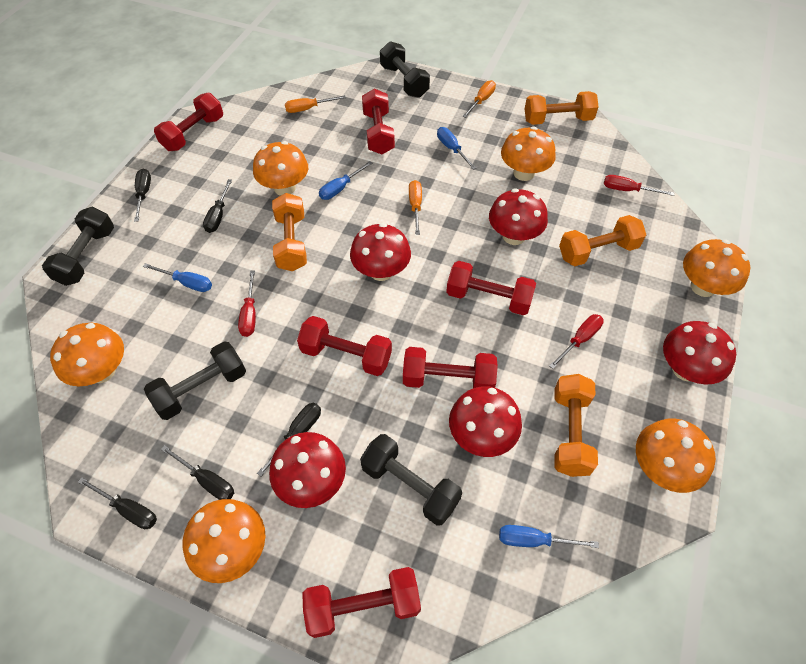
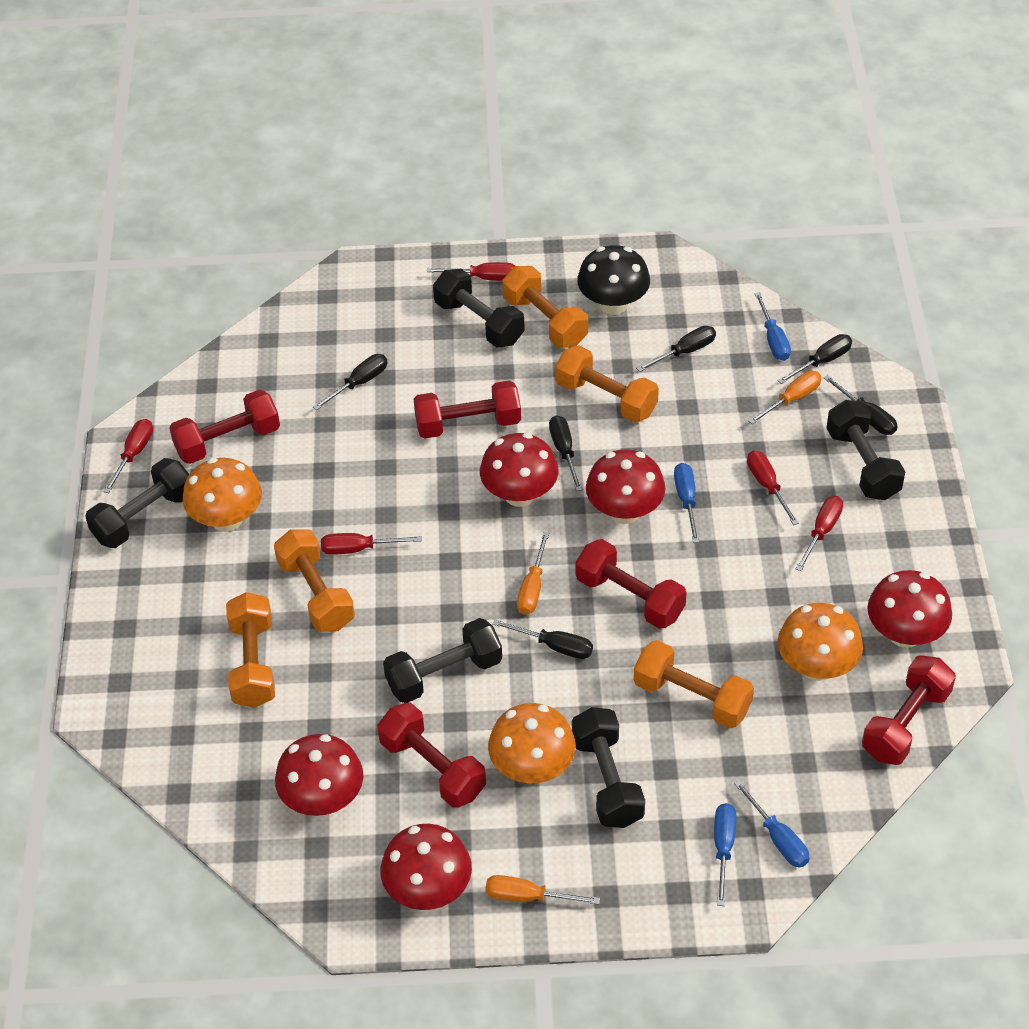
black dumbbell: 4 -> 5
black mushroom: 0 -> 1
black screwdriver: 5 -> 6
orange dumbbell: 4 -> 5
orange mushroom: 6 -> 3
red dumbbell: 6 -> 5
red screwdriver: 3 -> 5

